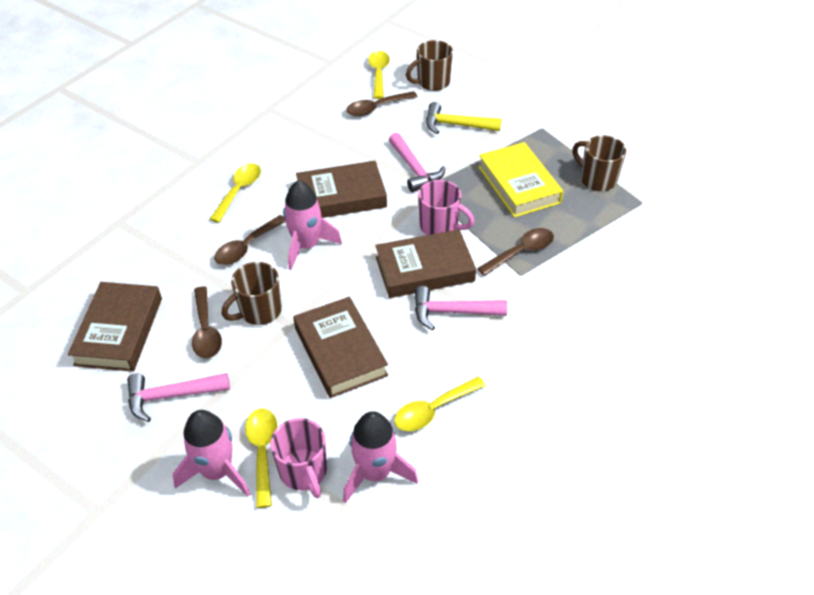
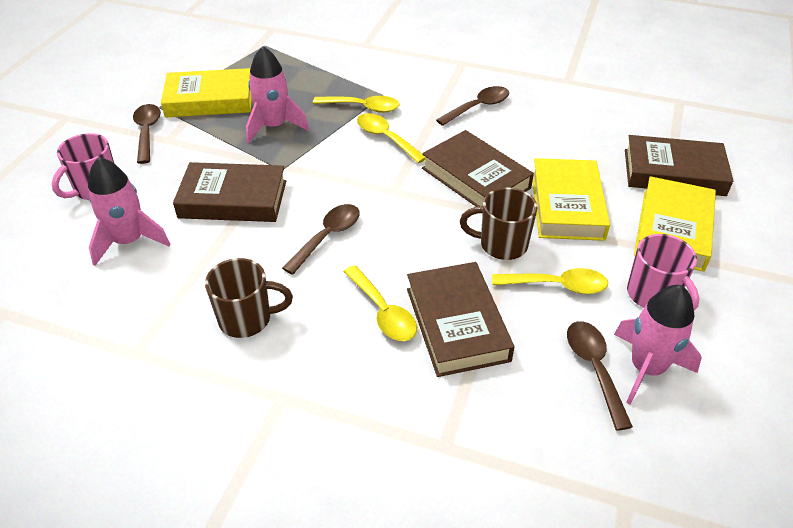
brown mug: 3 -> 2
pink hammer: 3 -> 0
yellow book: 1 -> 3
yellow hammer: 1 -> 0

